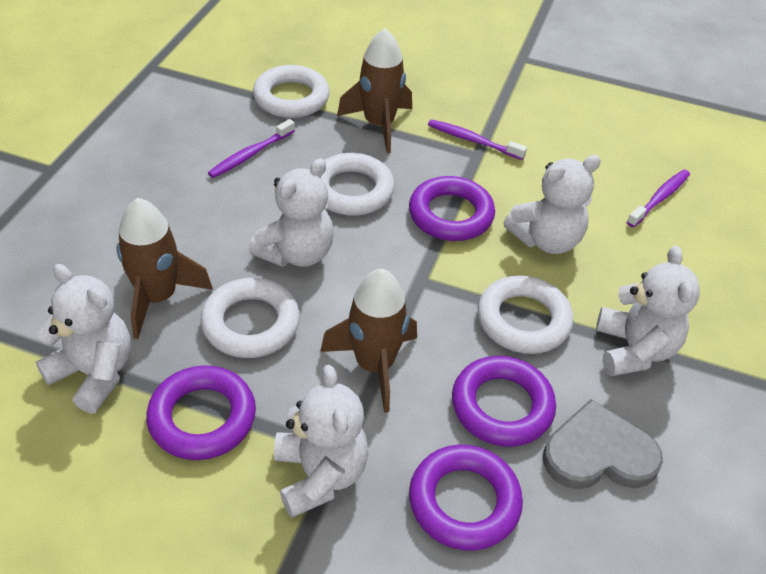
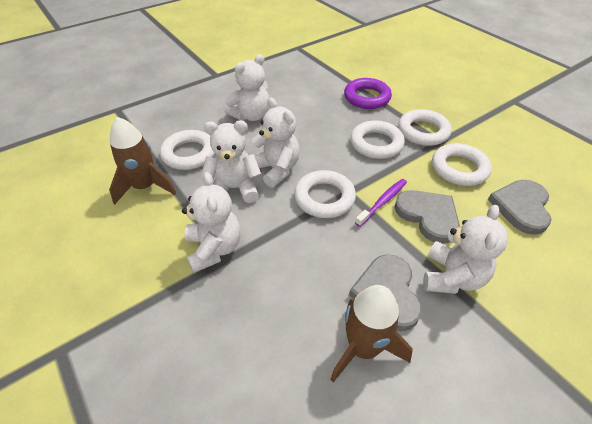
brown rocket: 3 -> 2
grey heart: 1 -> 3
purple ring: 4 -> 1
purple toothbrush: 3 -> 1
white ring: 4 -> 5

